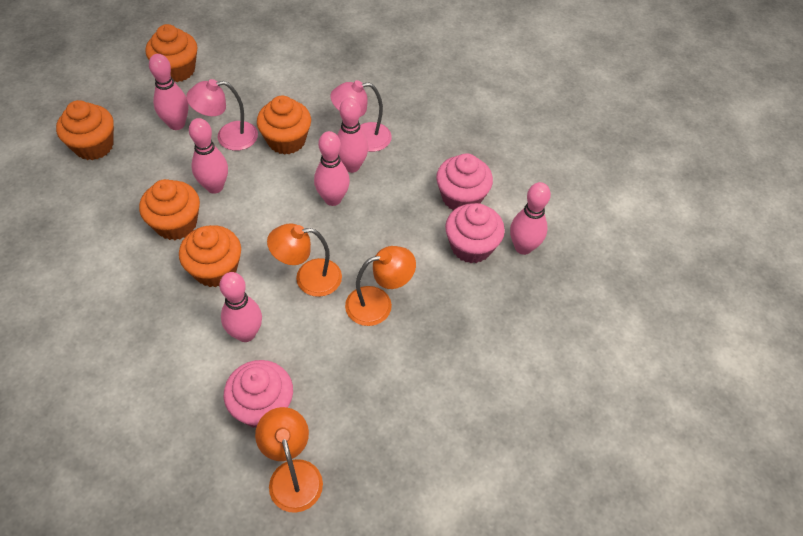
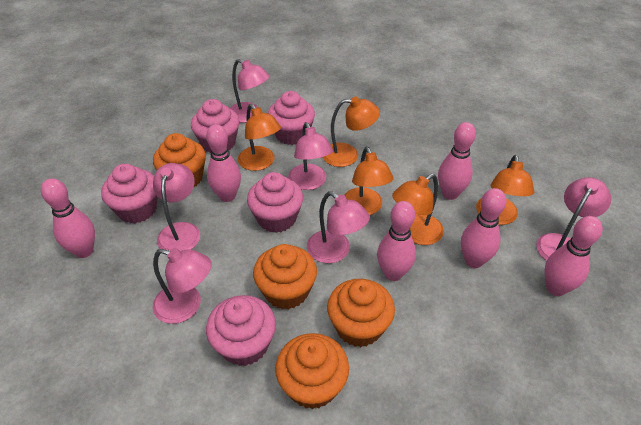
orange cupcake: 5 -> 4
orange lamp: 3 -> 5
pink cupcake: 3 -> 5
pink lamp: 2 -> 6

